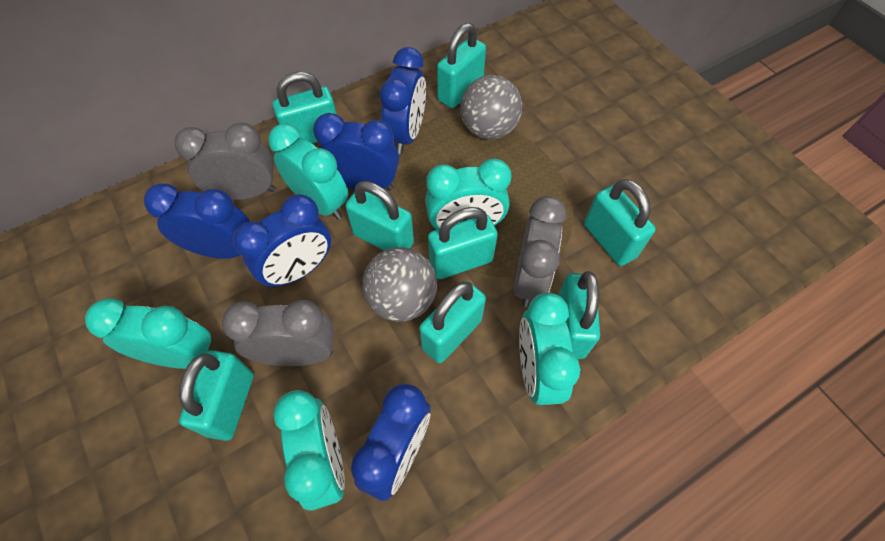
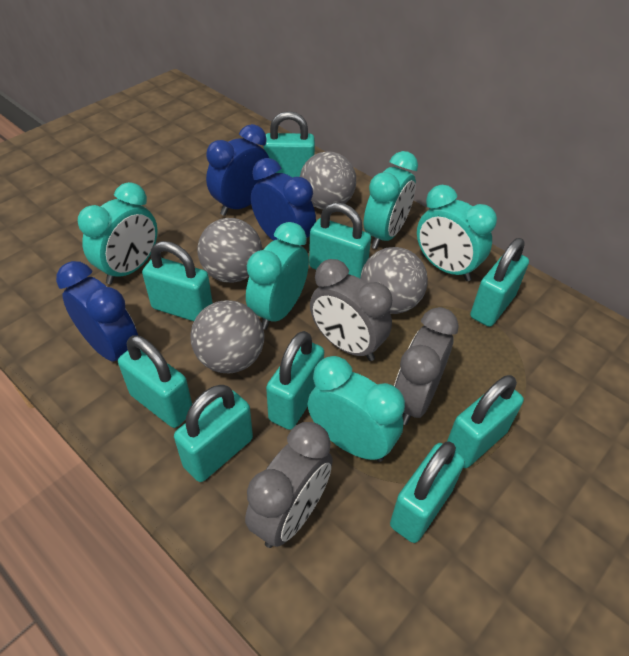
blue clock: 5 -> 3
grey ball: 2 -> 4
turquoise padlock: 8 -> 9

